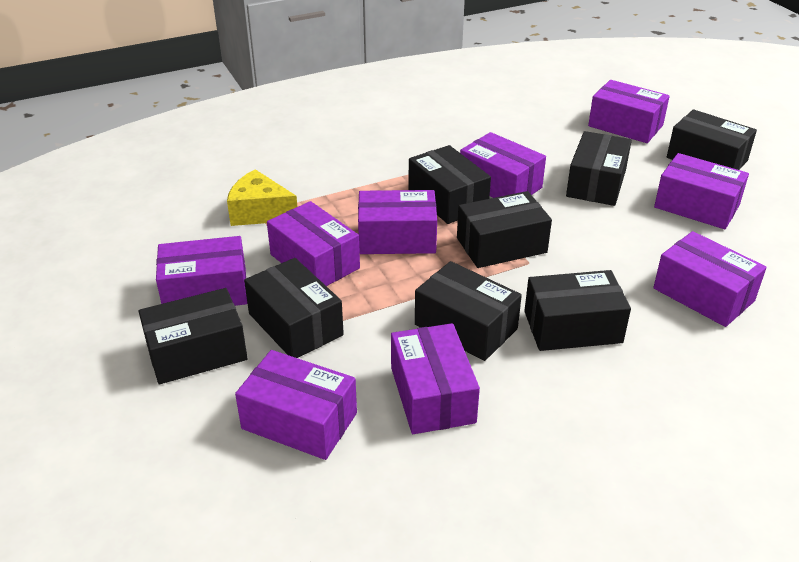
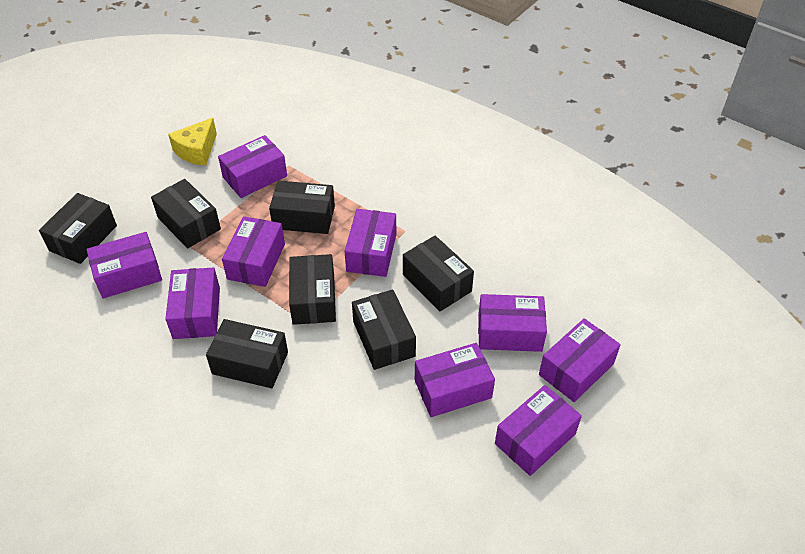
black box: 8 -> 7

